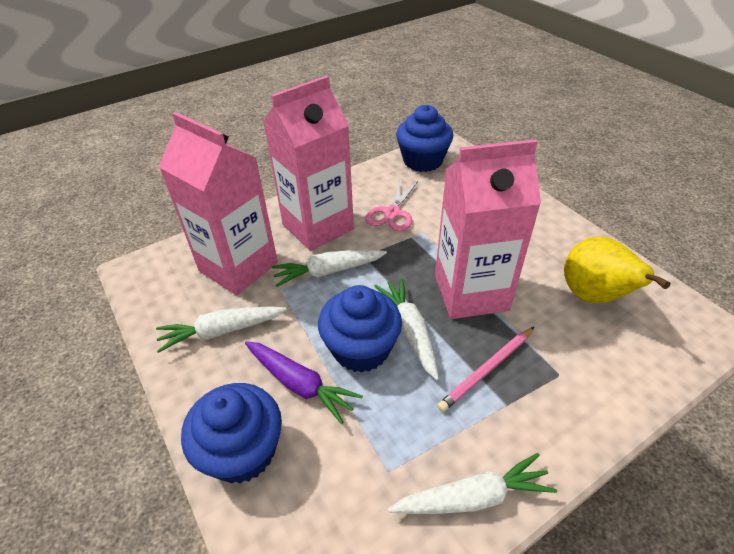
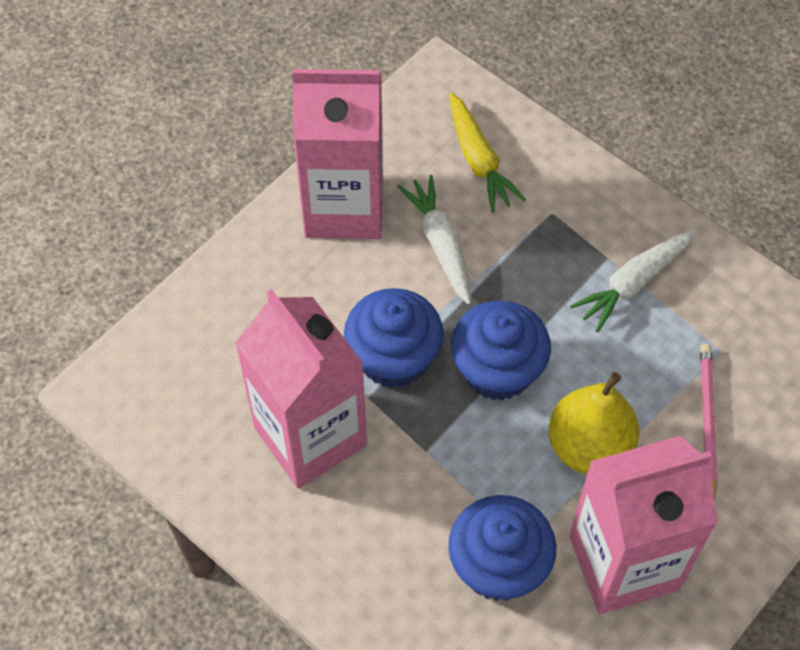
pink scissors: 1 -> 0
purple carrot: 1 -> 0
white carrot: 4 -> 2
yellow carrot: 0 -> 1

